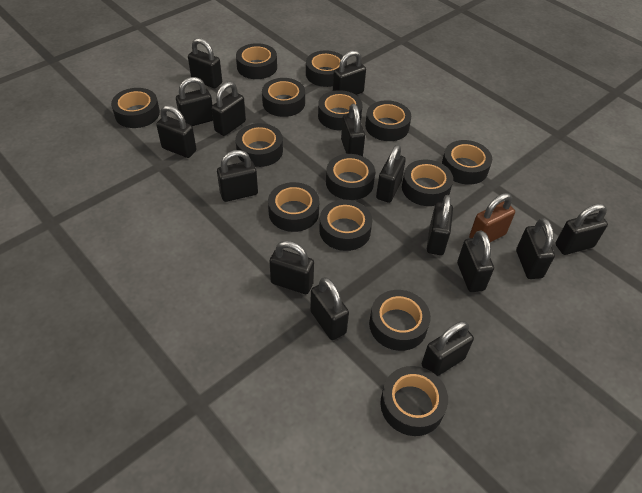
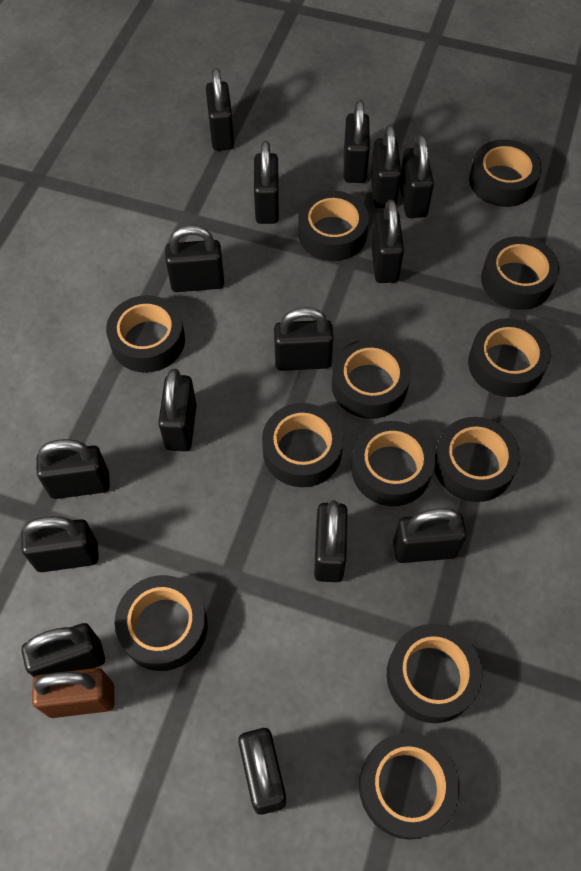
black tape: 14 -> 12

